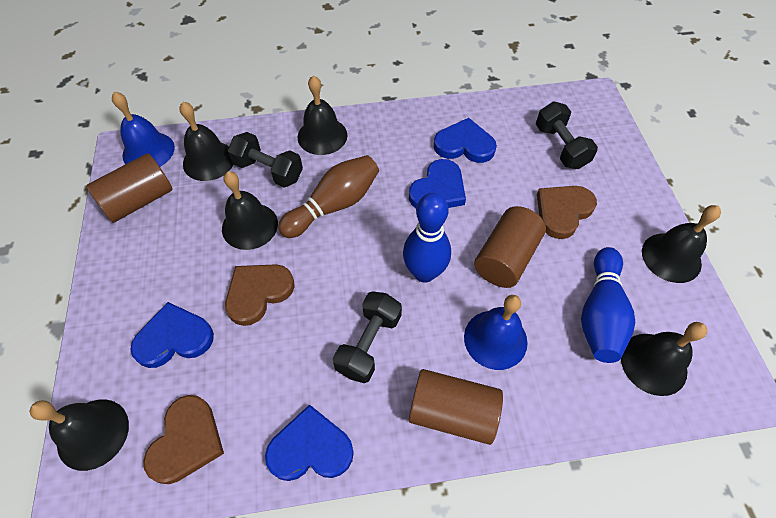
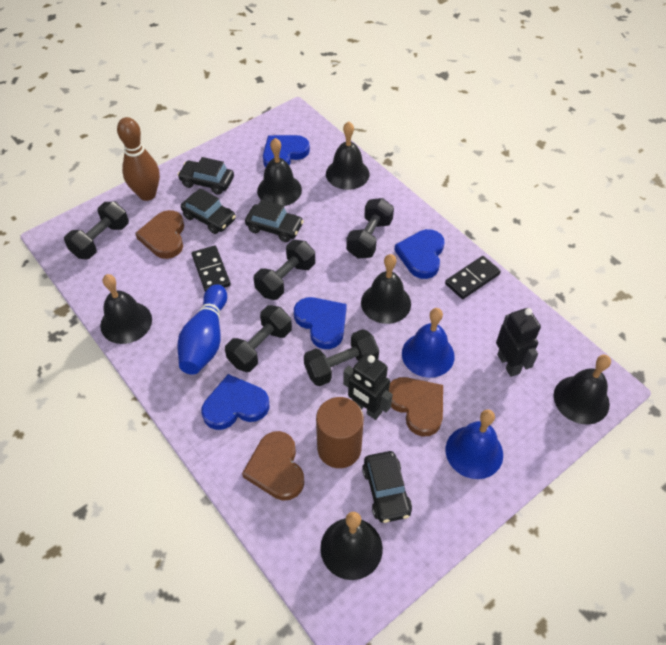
black car: 0 -> 4
black domino: 0 -> 2
black dumbbell: 3 -> 5
black robot: 0 -> 2
blue bowling pin: 2 -> 1
brown cylinder: 3 -> 1

